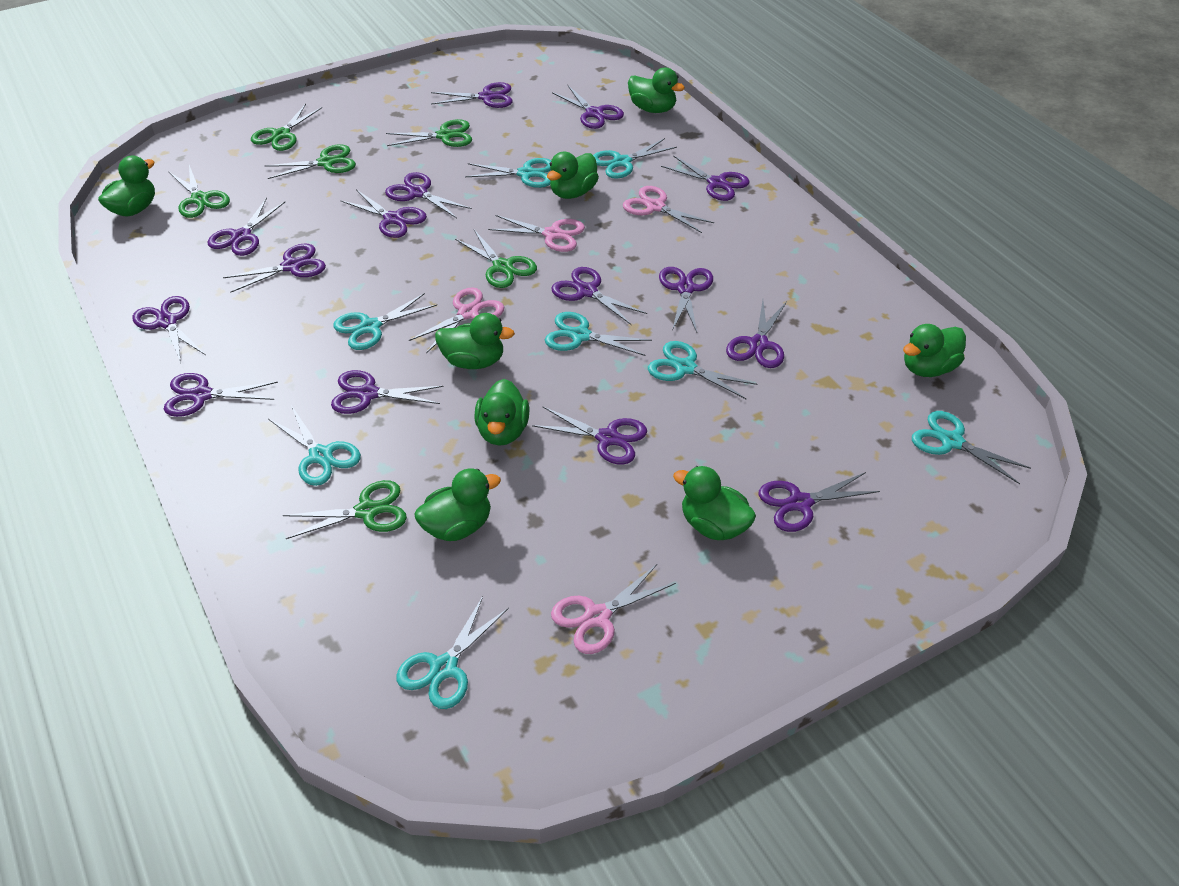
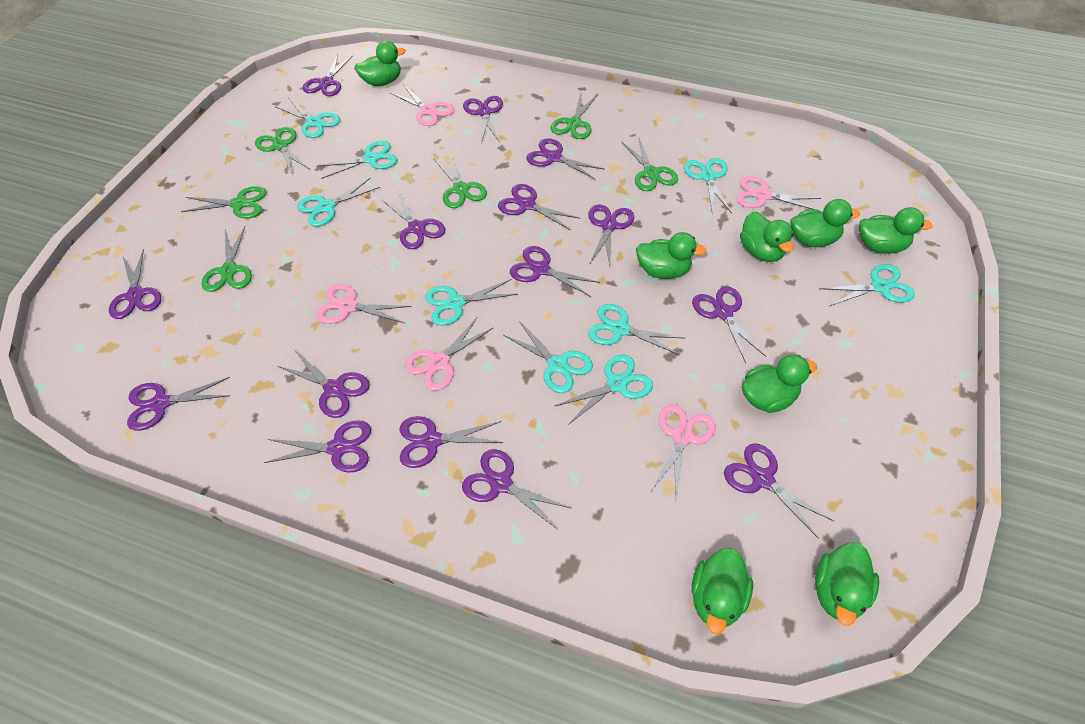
pink scissors: 4 -> 5
turquoise scissors: 8 -> 9

